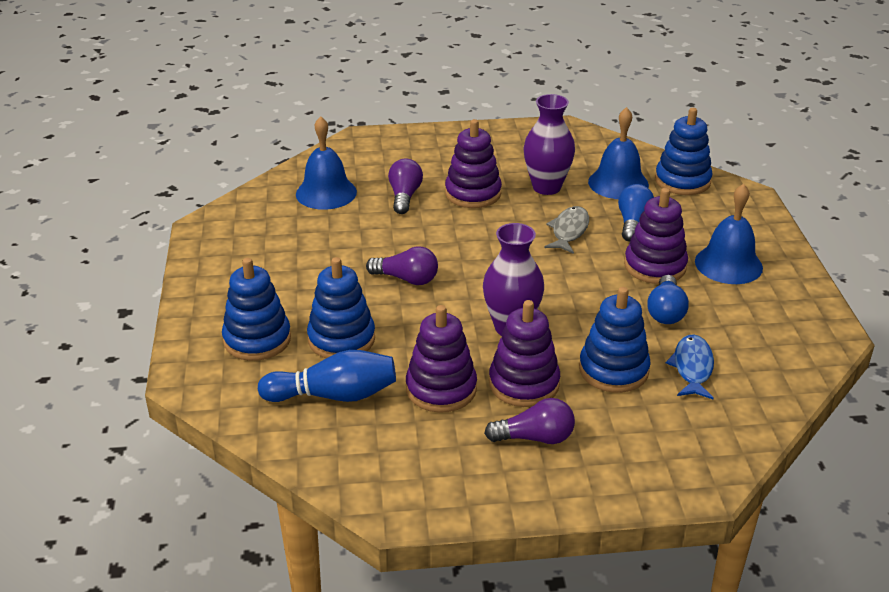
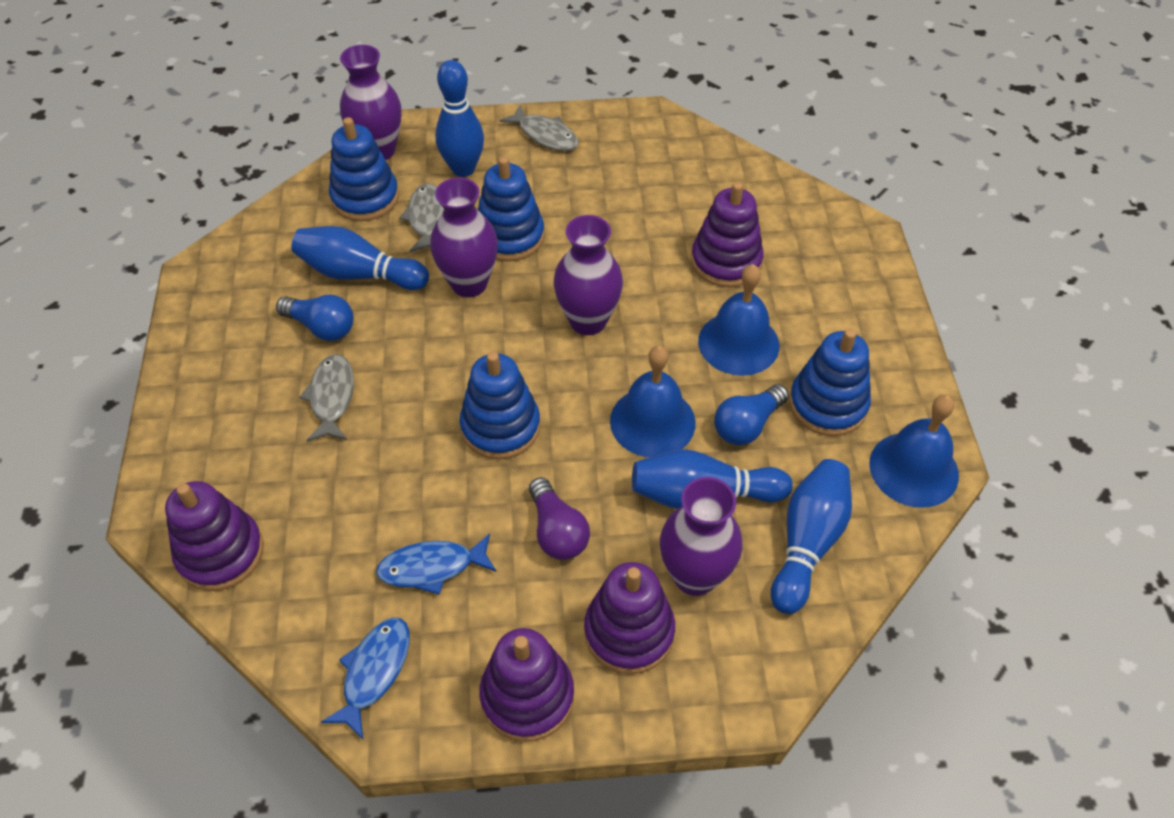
blue bowling pin: 1 -> 4
blue fish: 1 -> 2
grey fish: 1 -> 3
purple light bulb: 3 -> 1
purple vase: 2 -> 4

